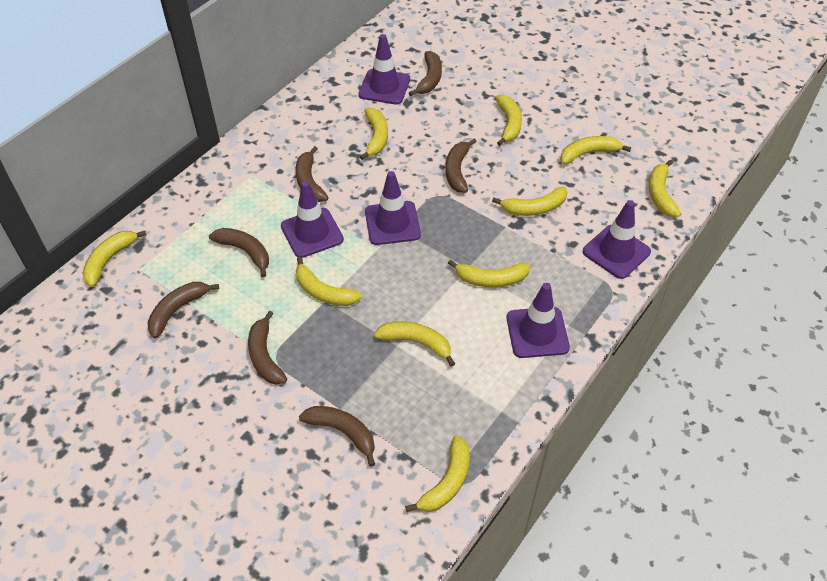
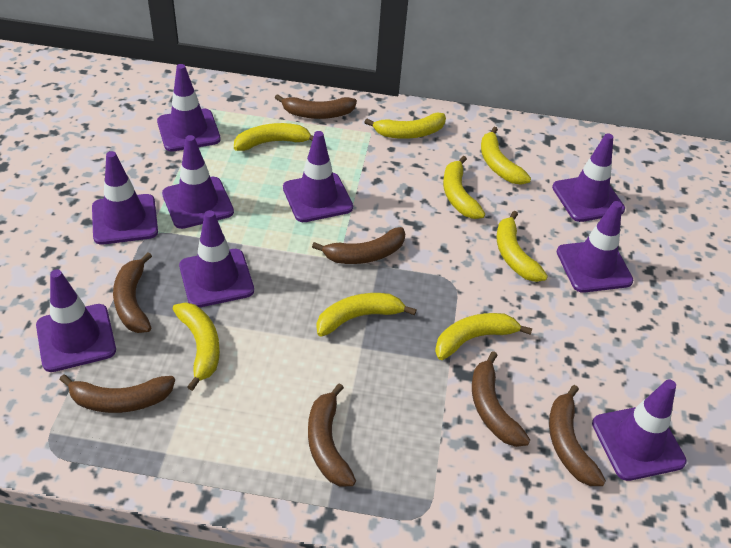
purple traffic cone: 5 -> 9
yellow banana: 10 -> 8

